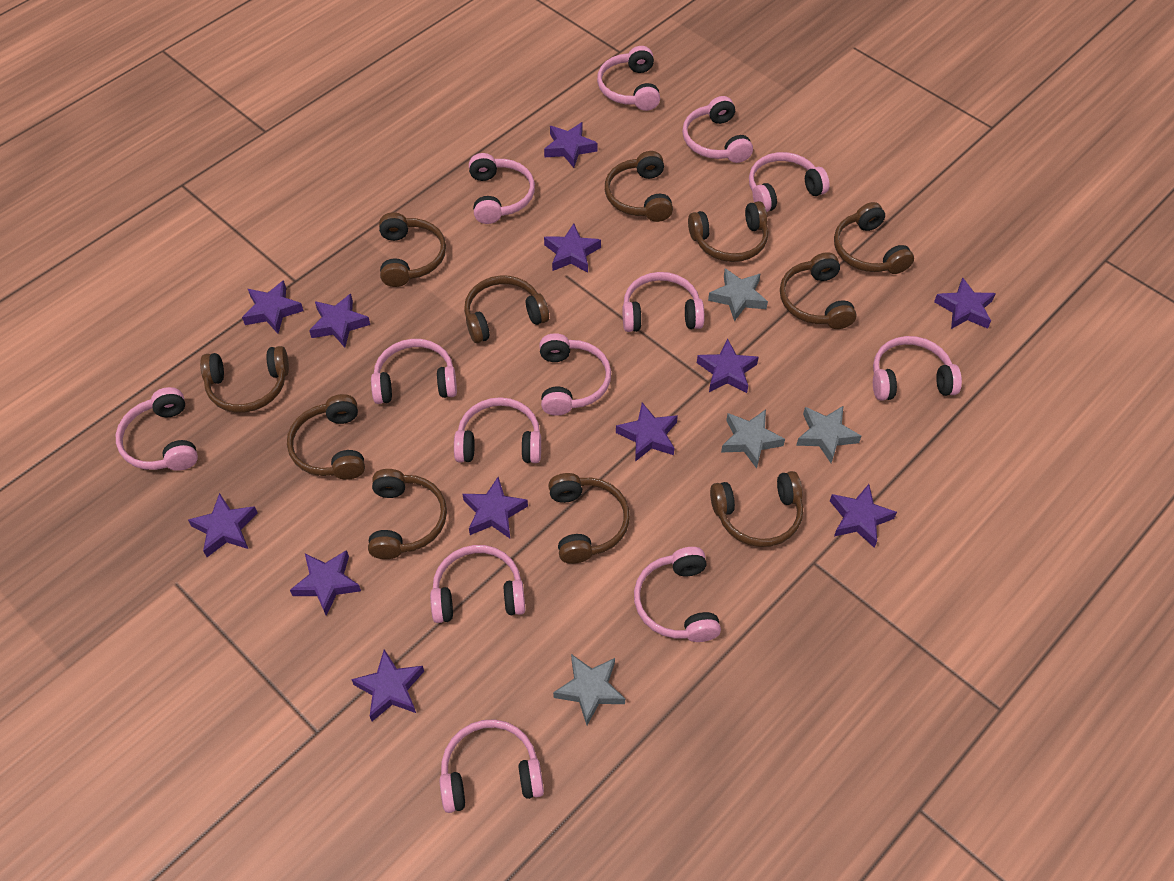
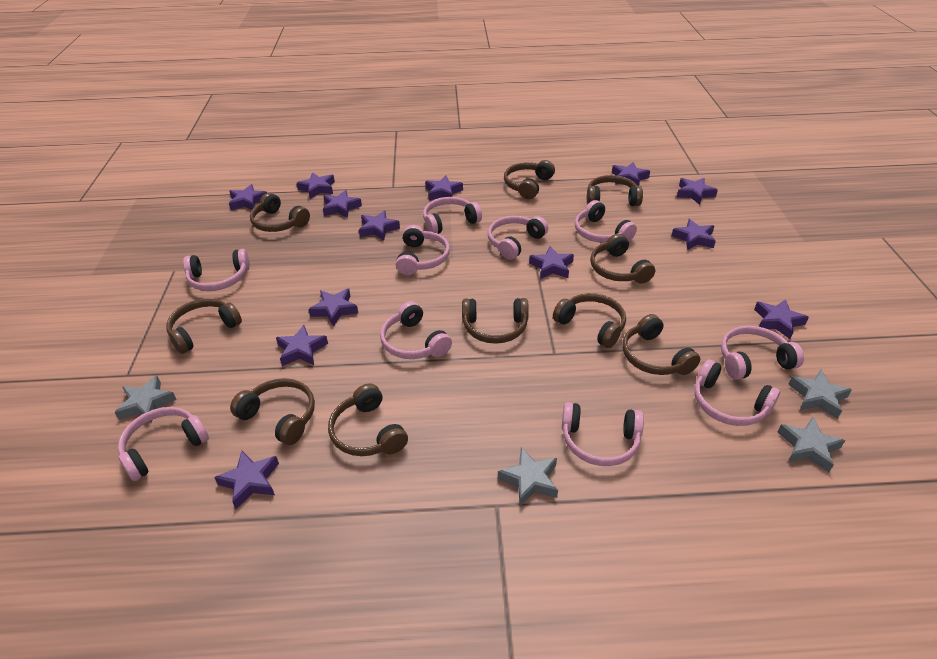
brown headphones: 11 -> 10
pink headphones: 13 -> 10
purple star: 12 -> 13

